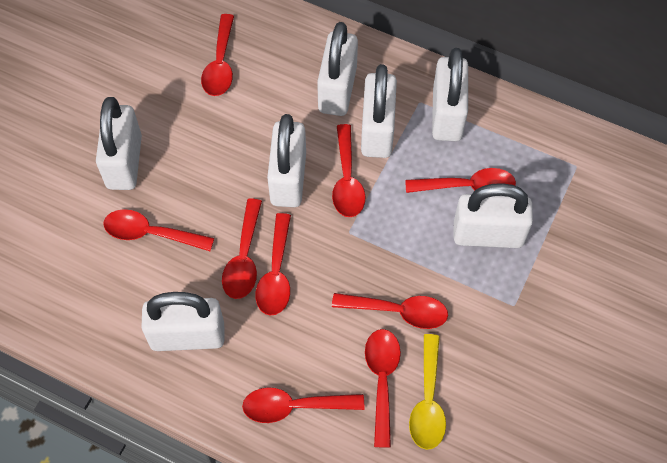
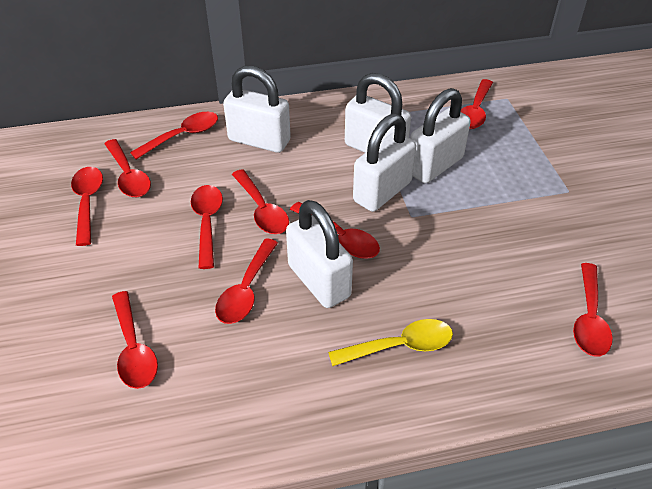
red spoon: 9 -> 10
white padlock: 7 -> 5

